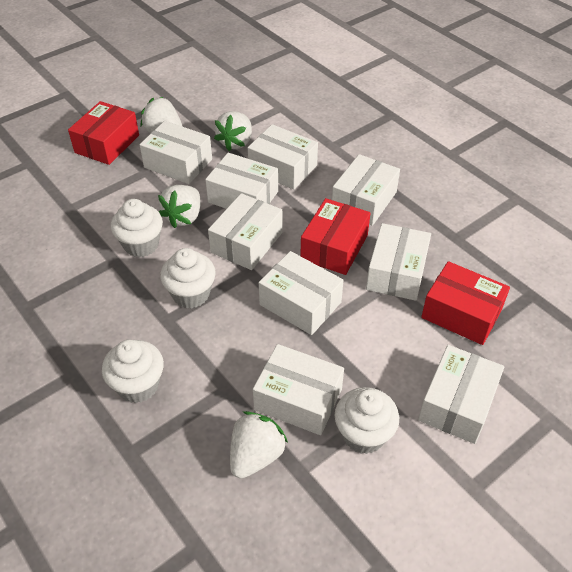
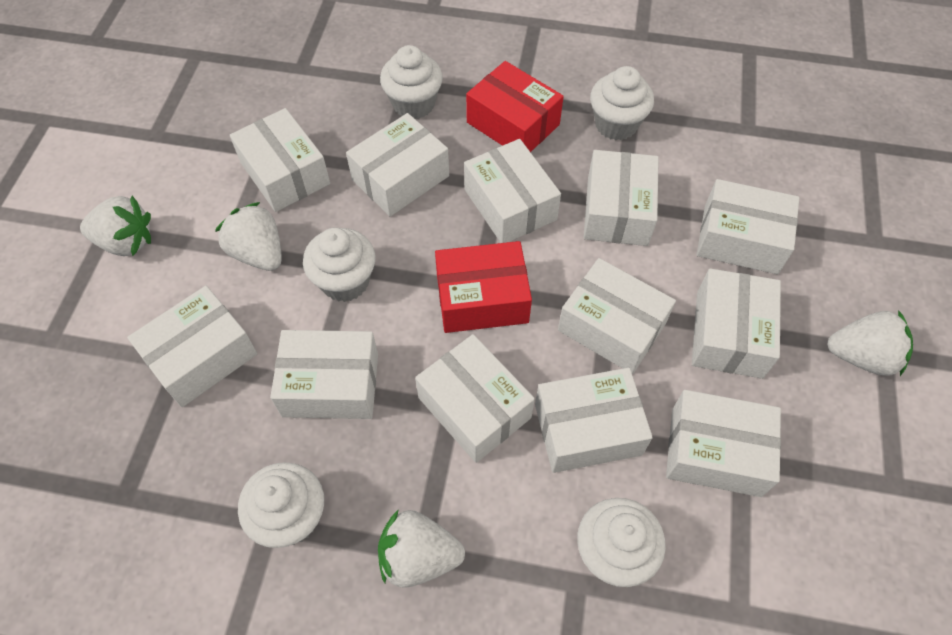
red box: 3 -> 2
white box: 9 -> 12
white cupcake: 4 -> 5

